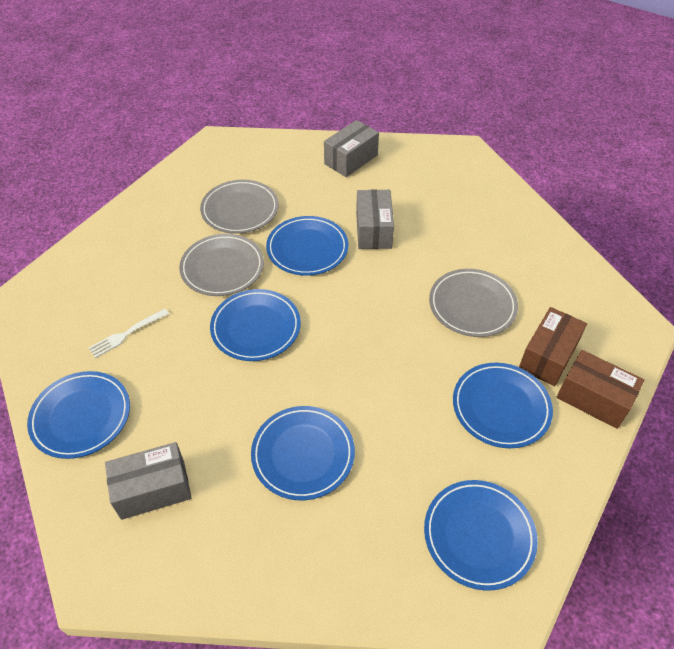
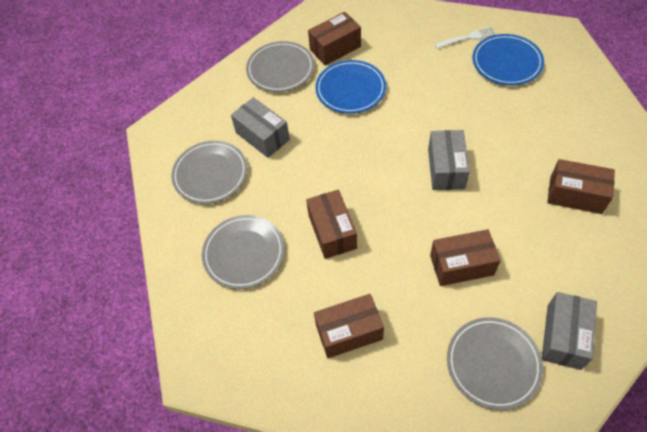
blue plate: 6 -> 2
brown box: 2 -> 5
grey plate: 3 -> 4

